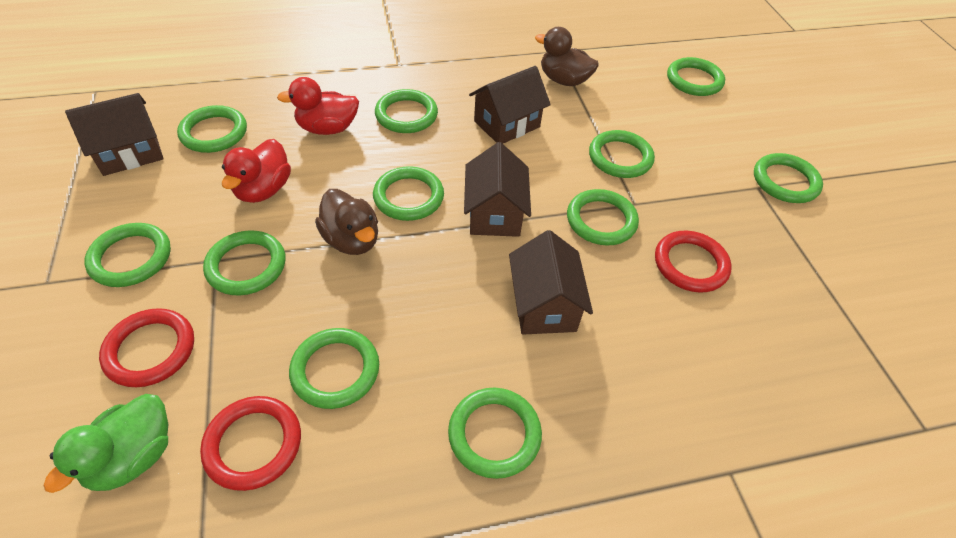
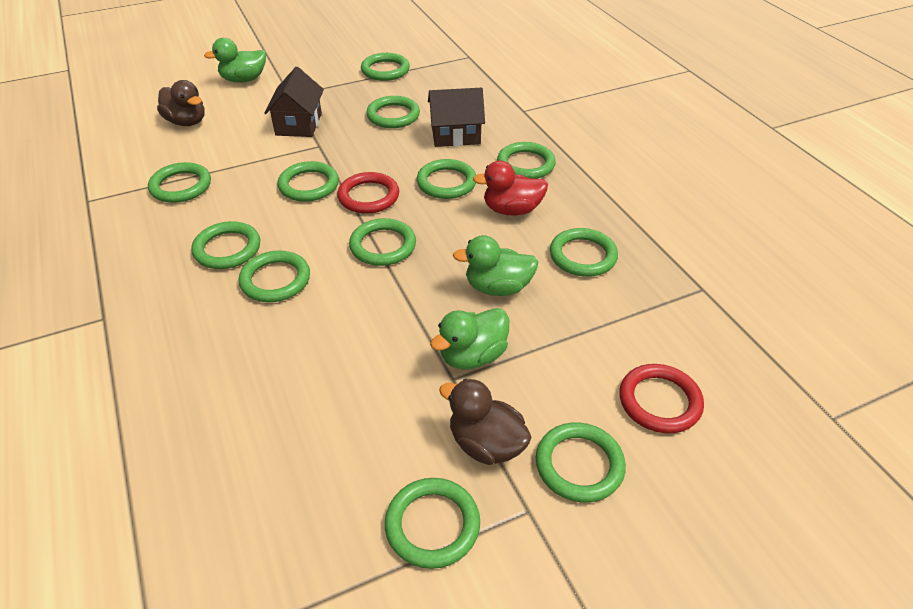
brown house: 4 -> 2
green duck: 1 -> 3
green ring: 11 -> 12
red duck: 2 -> 1
red ring: 3 -> 2

